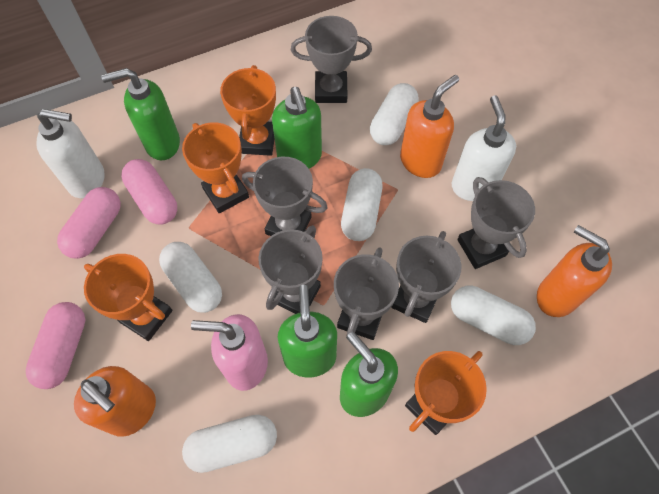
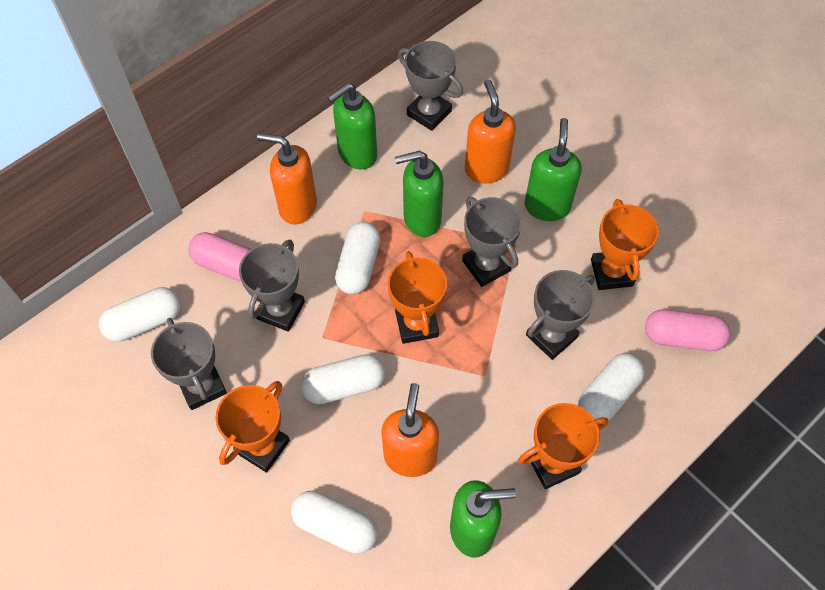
grey trophy: 6 -> 5
pink capsule: 3 -> 2
pink soap dispenser: 1 -> 0
white soap dispenser: 2 -> 0

